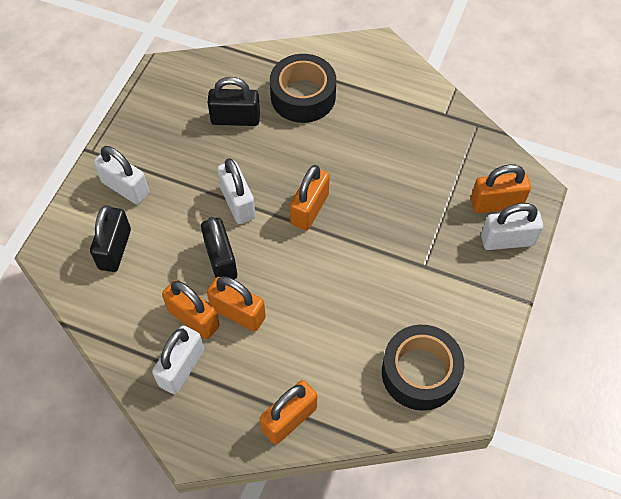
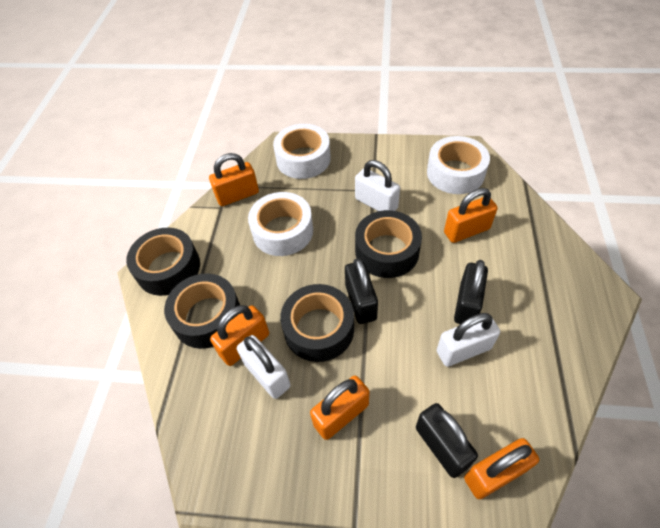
black tape: 2 -> 4
white padlock: 4 -> 3
white tape: 0 -> 3

